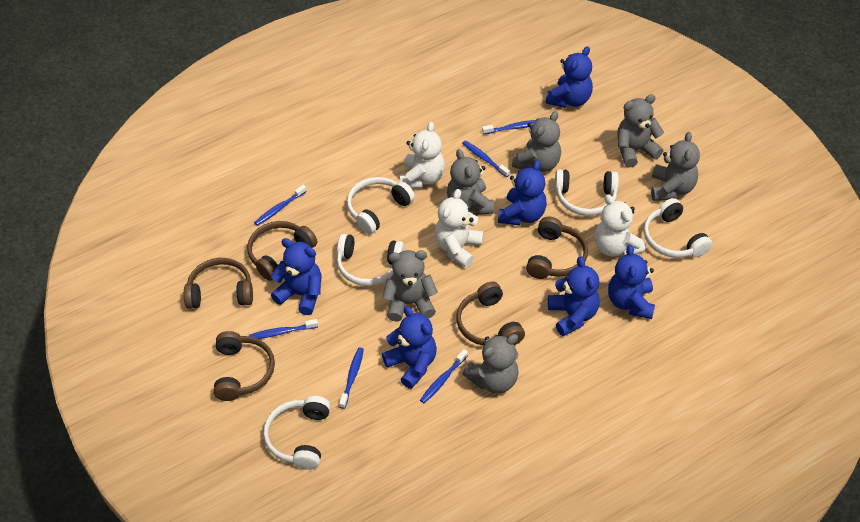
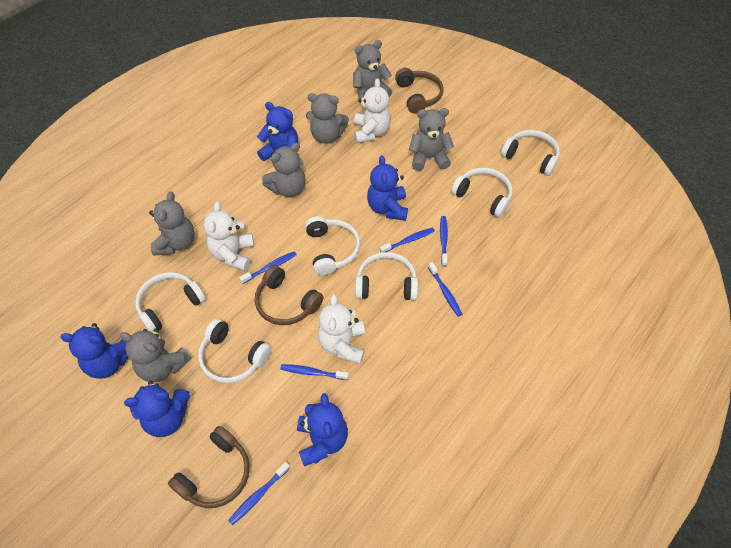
blue teddy bear: 6 -> 5
brown headphones: 5 -> 3
white headphones: 5 -> 6

